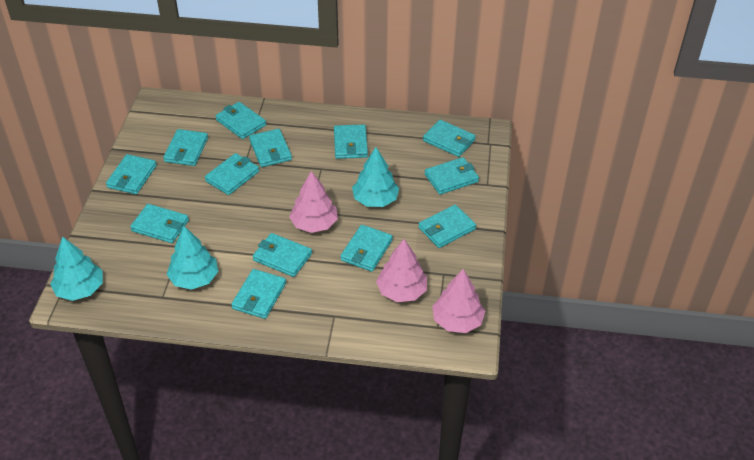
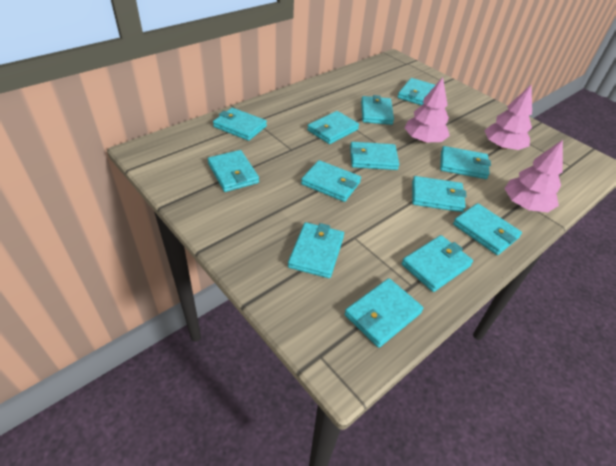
turquoise tree: 3 -> 0

